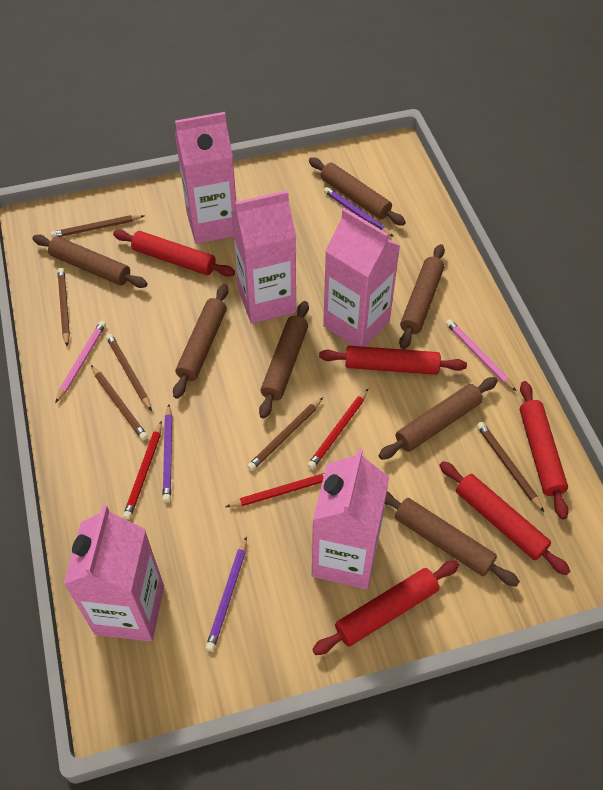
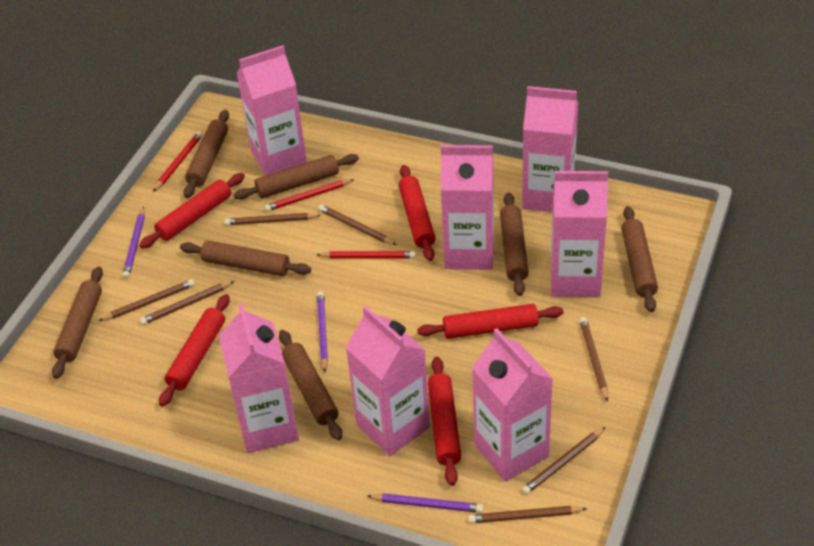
brown pencil: 6 -> 7
pink carton: 5 -> 7
pink pencil: 2 -> 0

